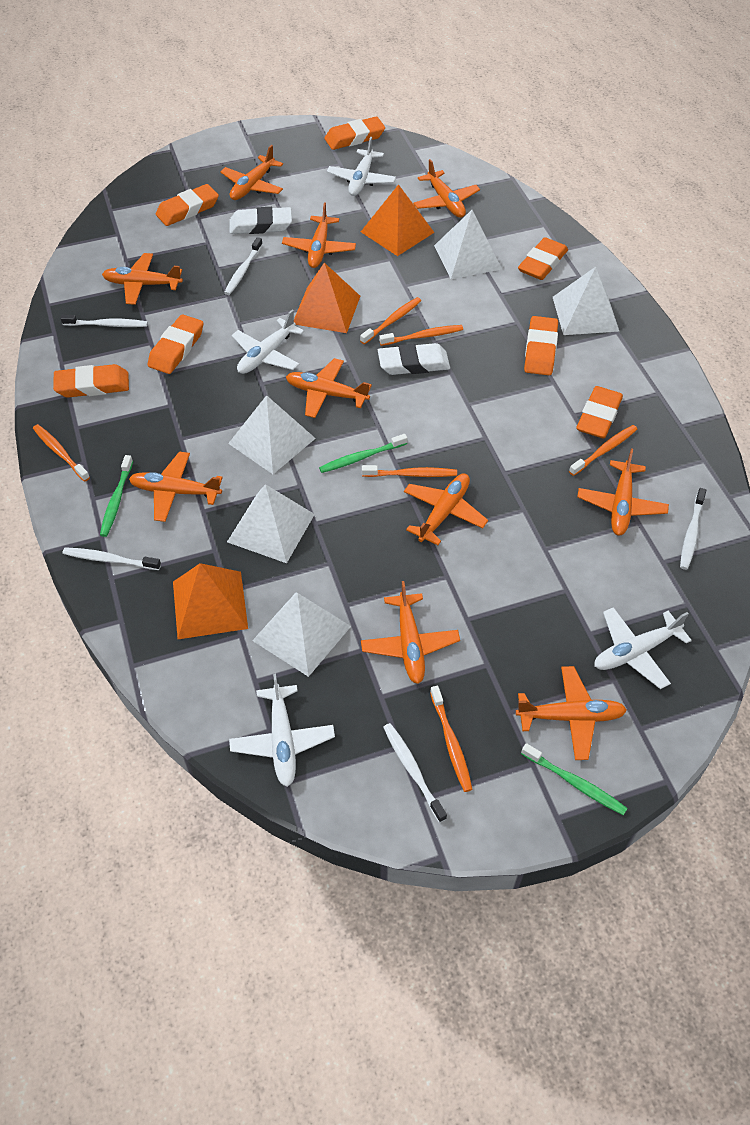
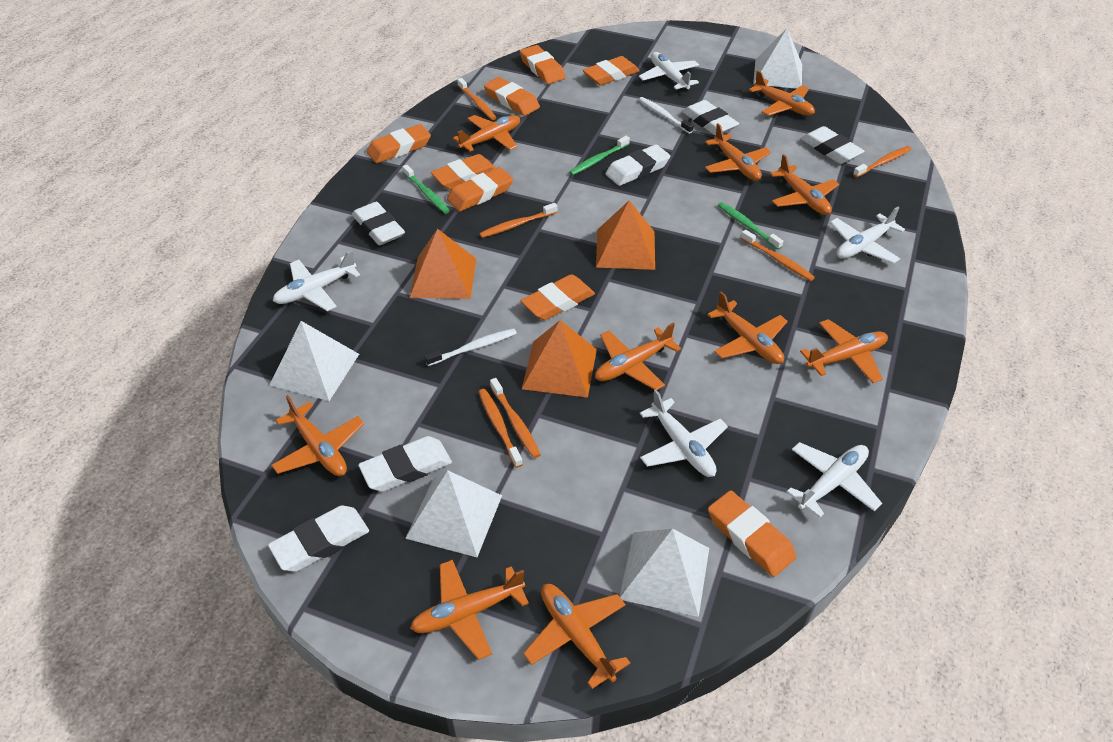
orange eraser: 7 -> 8
white eraser: 2 -> 6
white plane: 4 -> 5
white pyramid: 5 -> 4
white toothbrush: 5 -> 2

